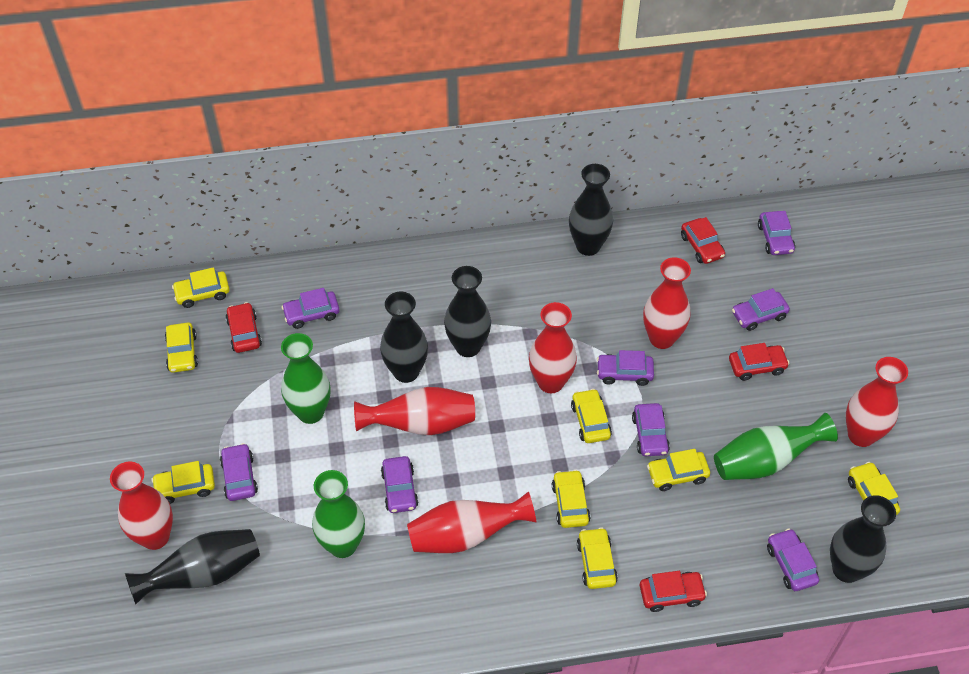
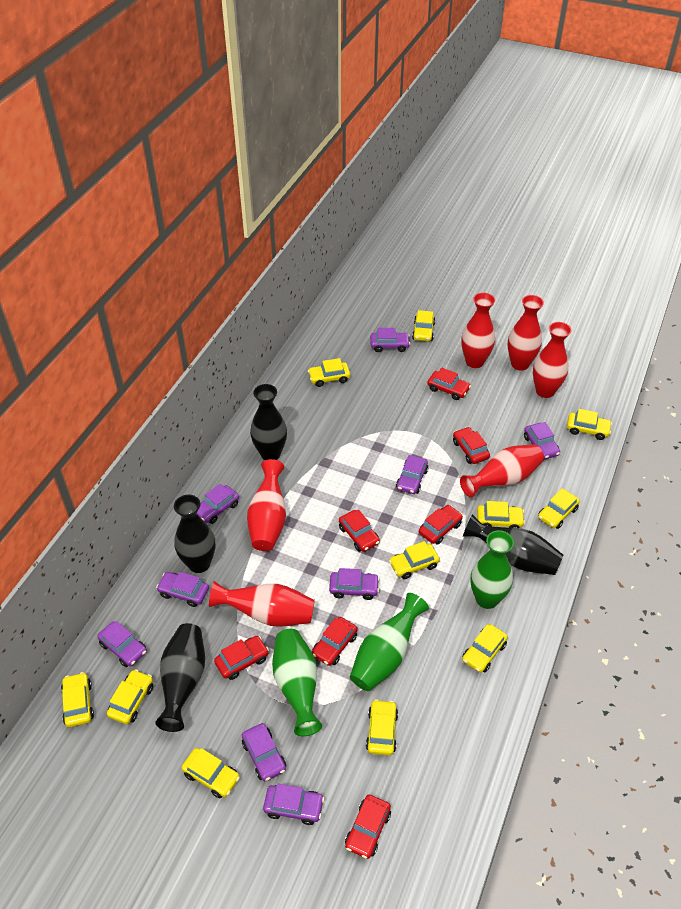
black vase: 5 -> 4
purple car: 8 -> 9
red car: 4 -> 7
yellow car: 8 -> 11

